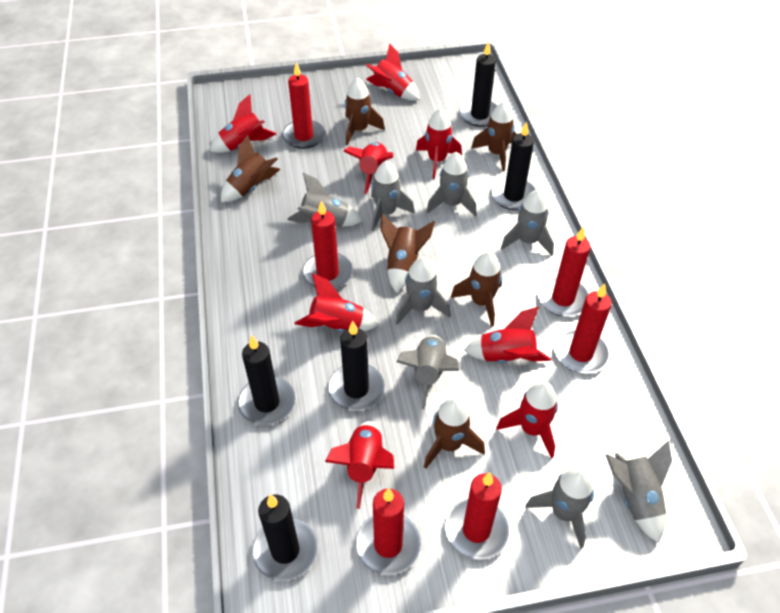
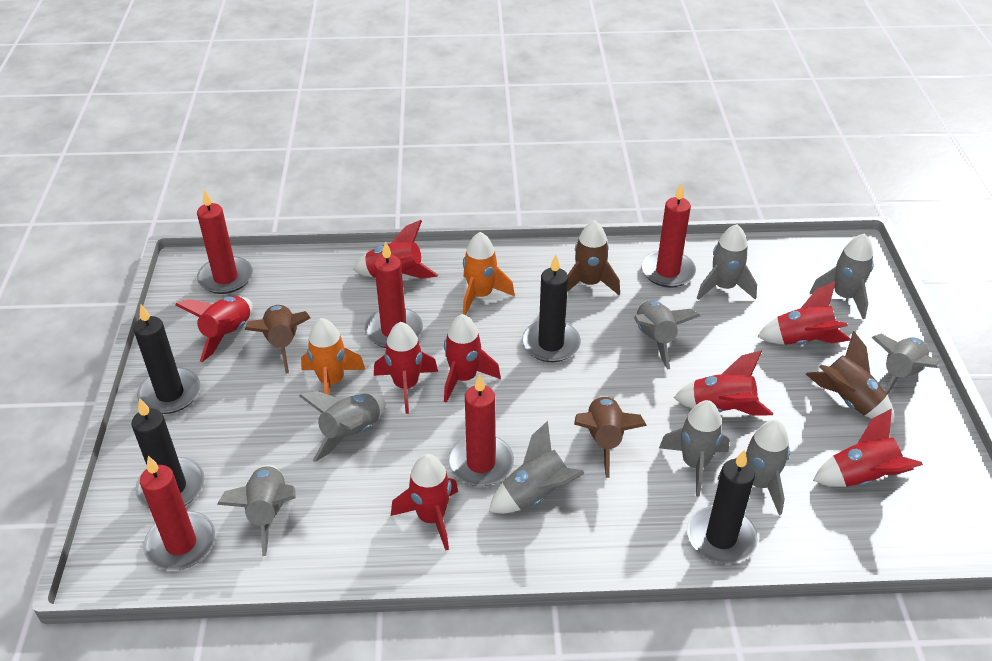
black candle: 5 -> 4
brown rocket: 6 -> 4
grey rocket: 8 -> 9
orange rocket: 0 -> 2
red candle: 6 -> 5

